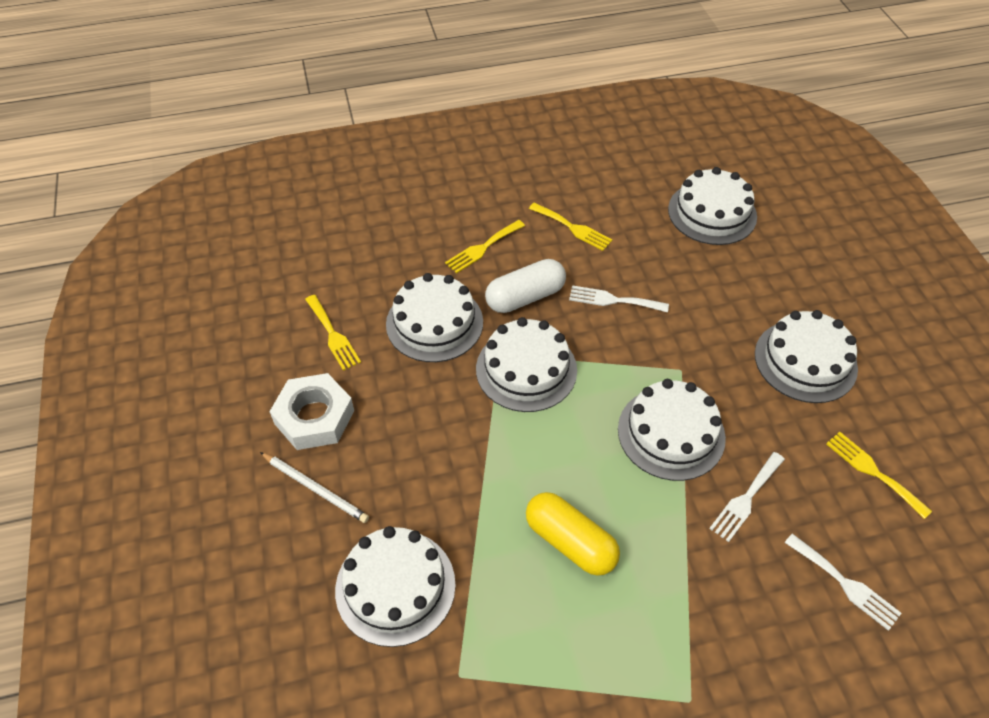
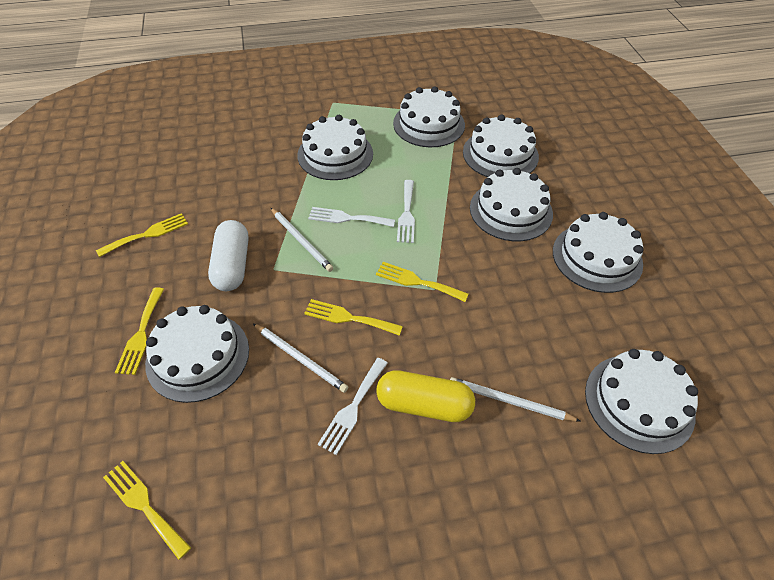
white cake: 6 -> 7
white nut: 1 -> 0
white pencil: 1 -> 3
yellow fork: 4 -> 5

